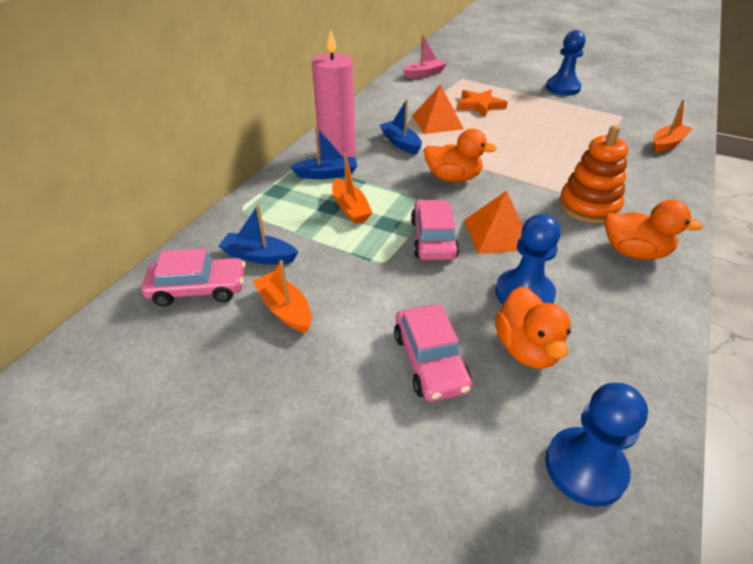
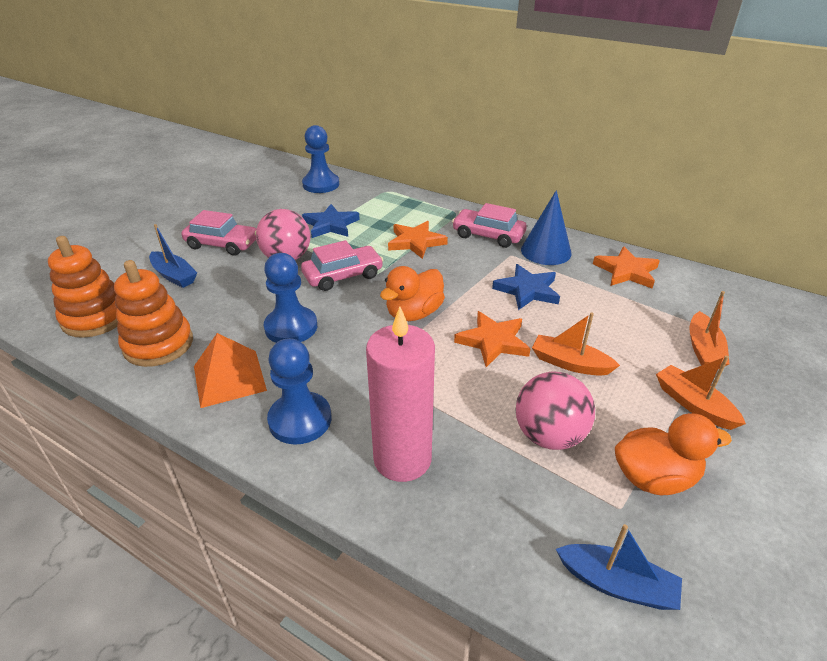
blue boat: 3 -> 2
blue cone: 0 -> 1
blue star: 0 -> 2
orange duck: 3 -> 2
orange pyramid: 2 -> 1
orange stacking toy: 1 -> 2
orange star: 1 -> 3
pink ball: 0 -> 2
pink boat: 1 -> 0

